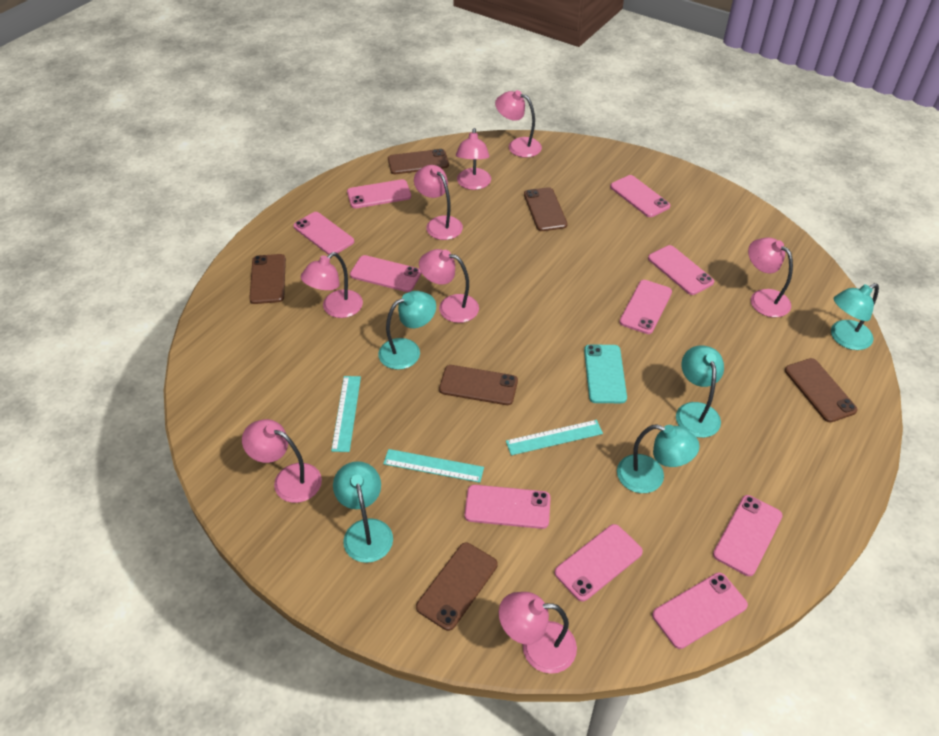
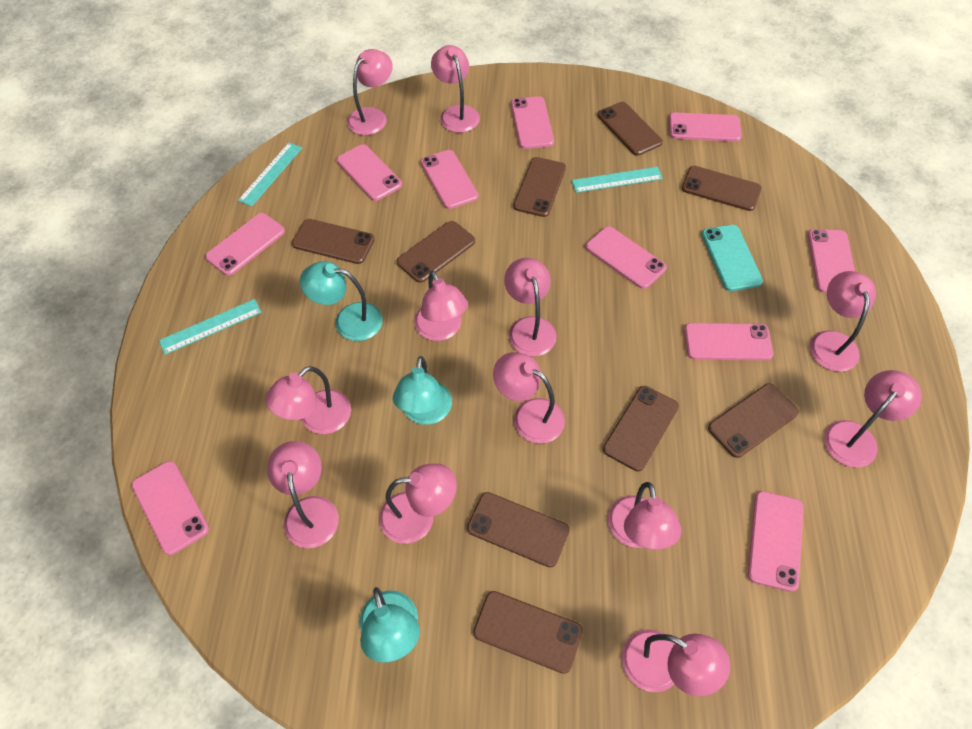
brown phone: 6 -> 9
pink lamp: 8 -> 12
turquoise lamp: 5 -> 3

